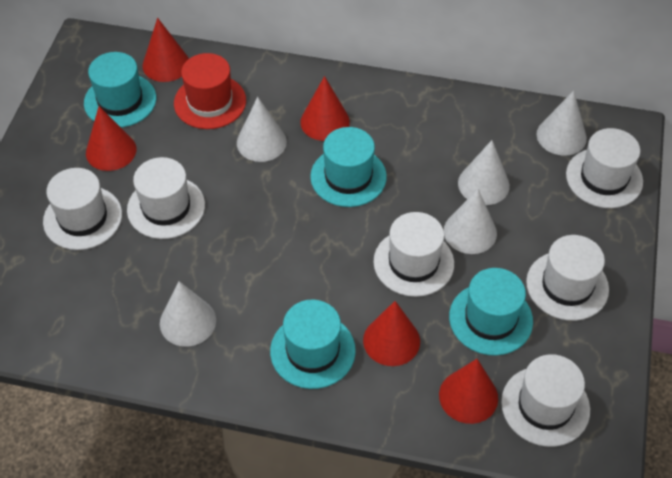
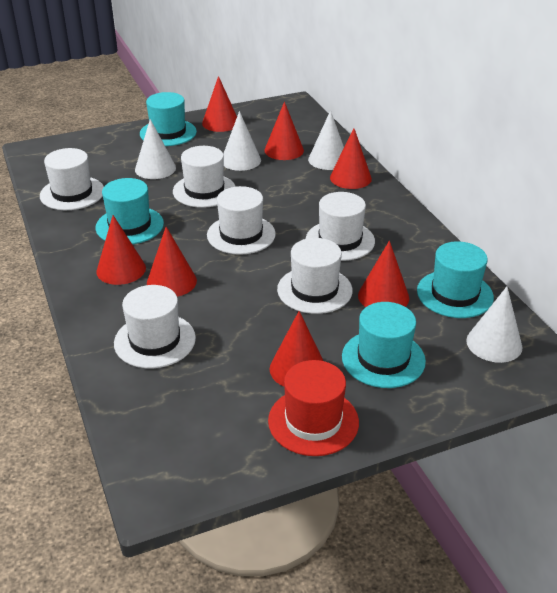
red cone: 5 -> 7
white cone: 5 -> 4

